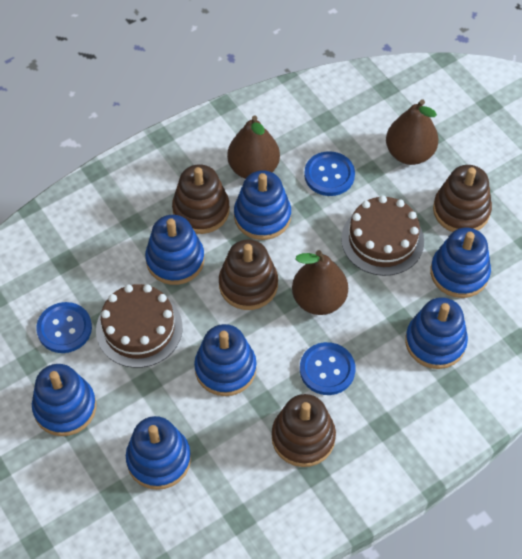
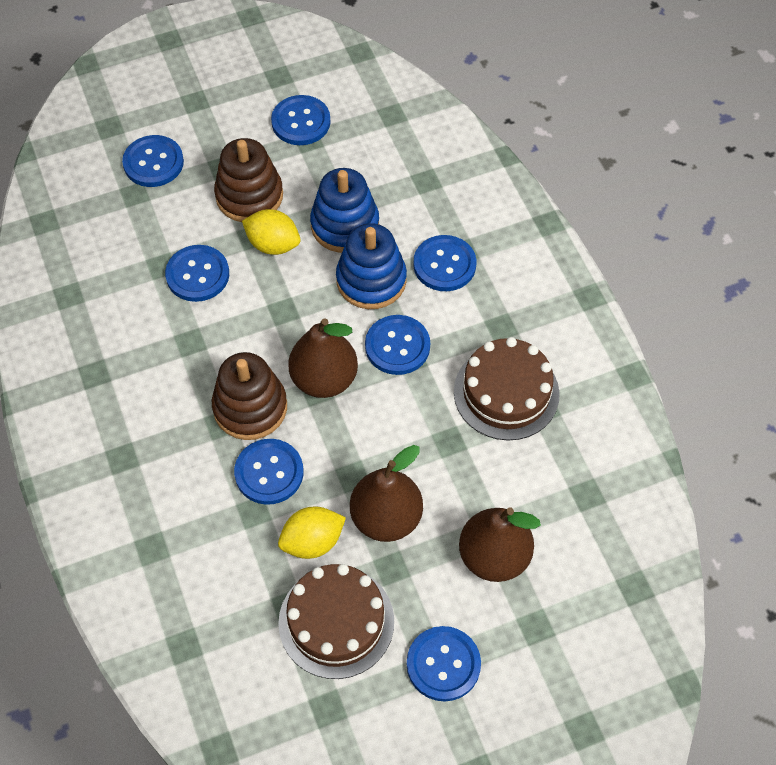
blue button: 3 -> 7
blue stacking toy: 7 -> 2
brown stacking toy: 4 -> 2
yellow lemon: 0 -> 2

